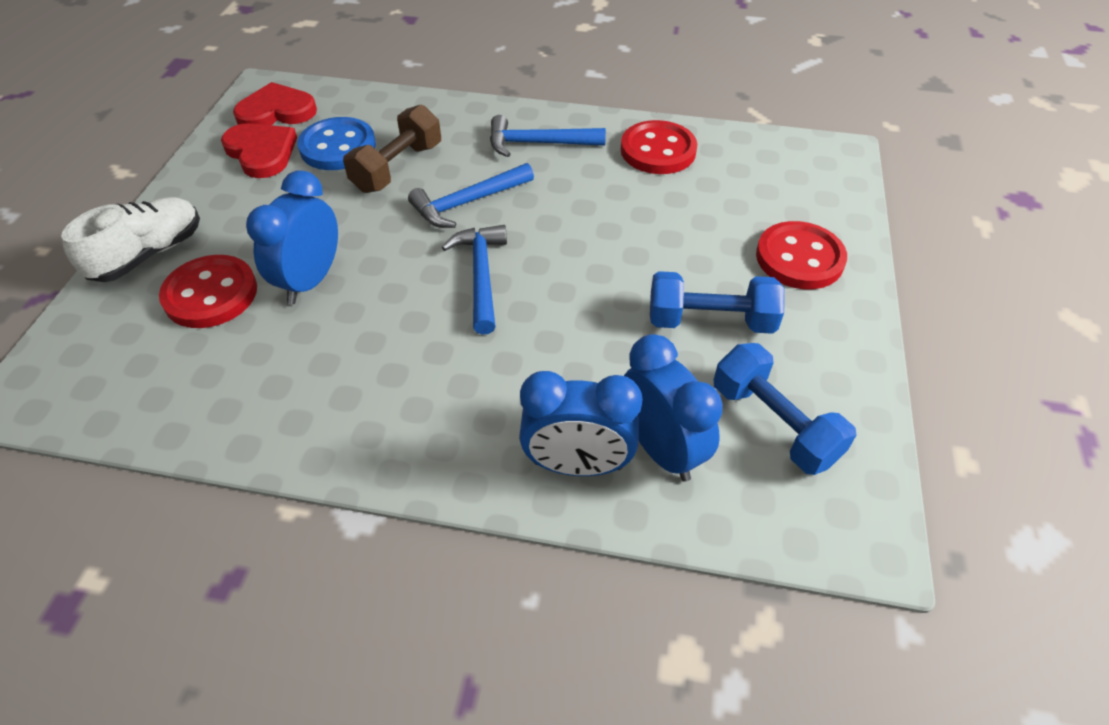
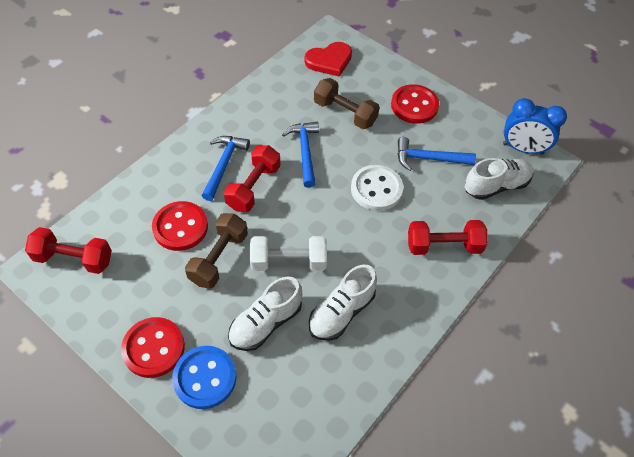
blue clock: 3 -> 1
blue dumbbell: 2 -> 0
brown dumbbell: 1 -> 2
red dumbbell: 0 -> 3
red heart: 2 -> 1
white button: 0 -> 1
white dumbbell: 0 -> 1
white shoe: 1 -> 3

